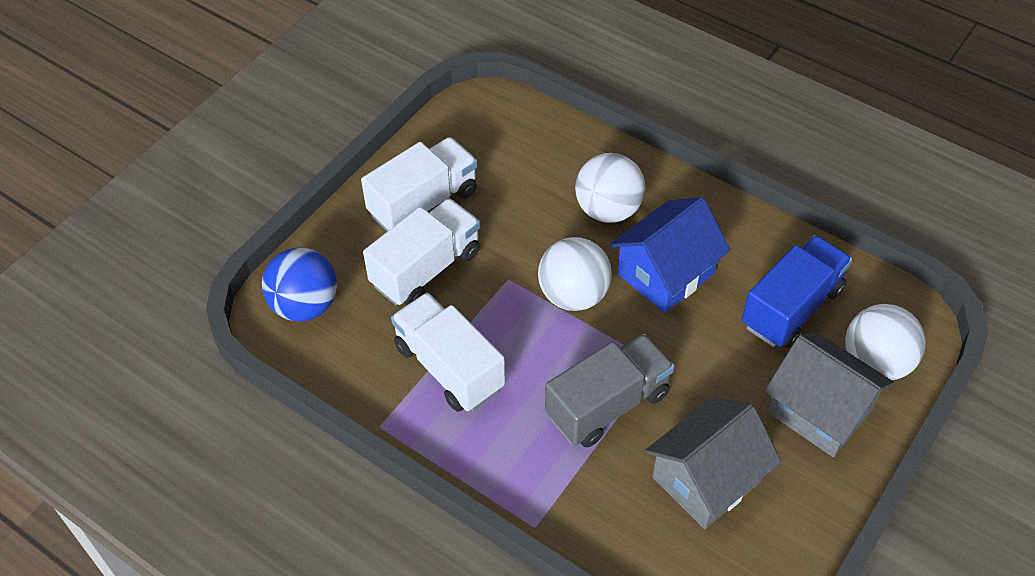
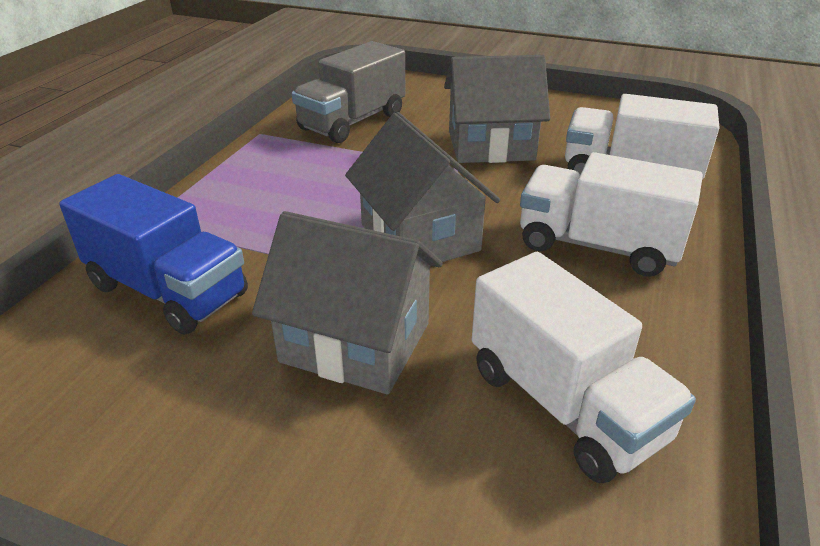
blue ball: 1 -> 0
blue house: 1 -> 0
grey house: 2 -> 3
white ball: 3 -> 0

